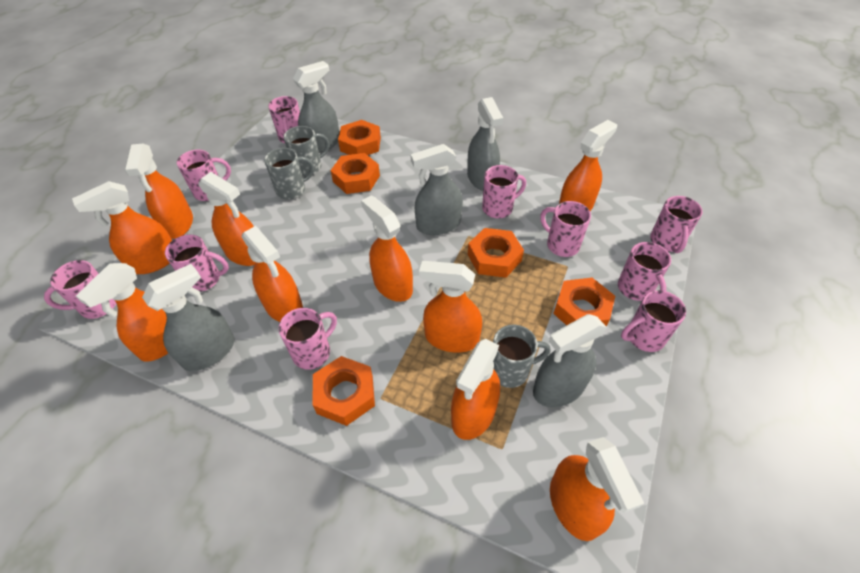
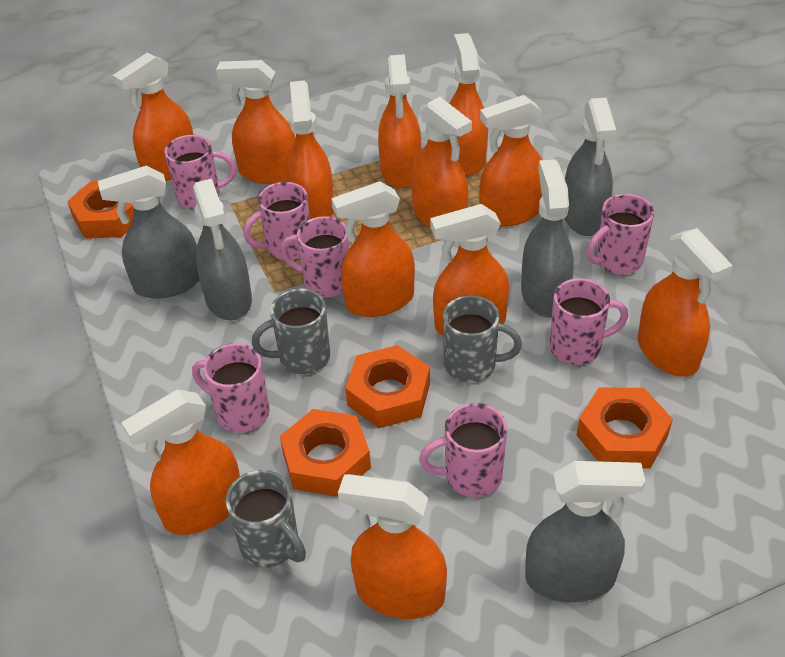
orange nut: 5 -> 4
orange spray bottle: 10 -> 12
pink mug: 10 -> 7

